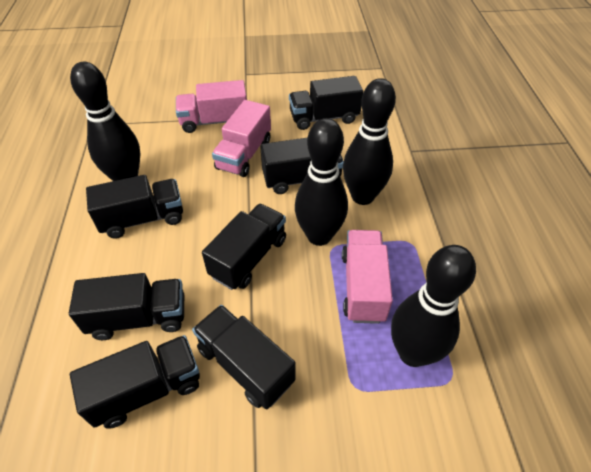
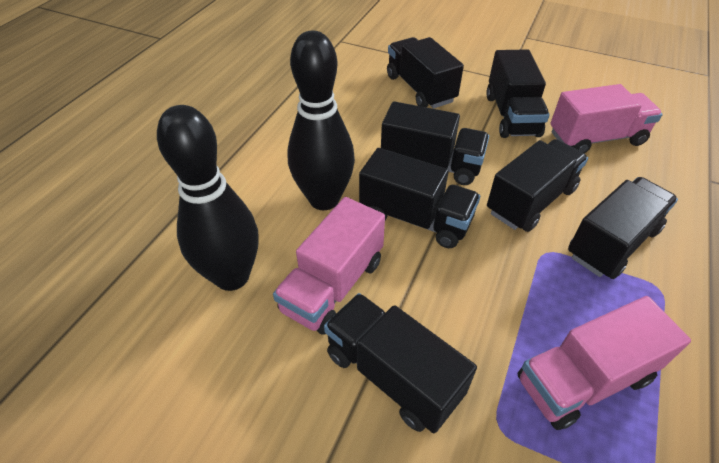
black bowling pin: 4 -> 2

